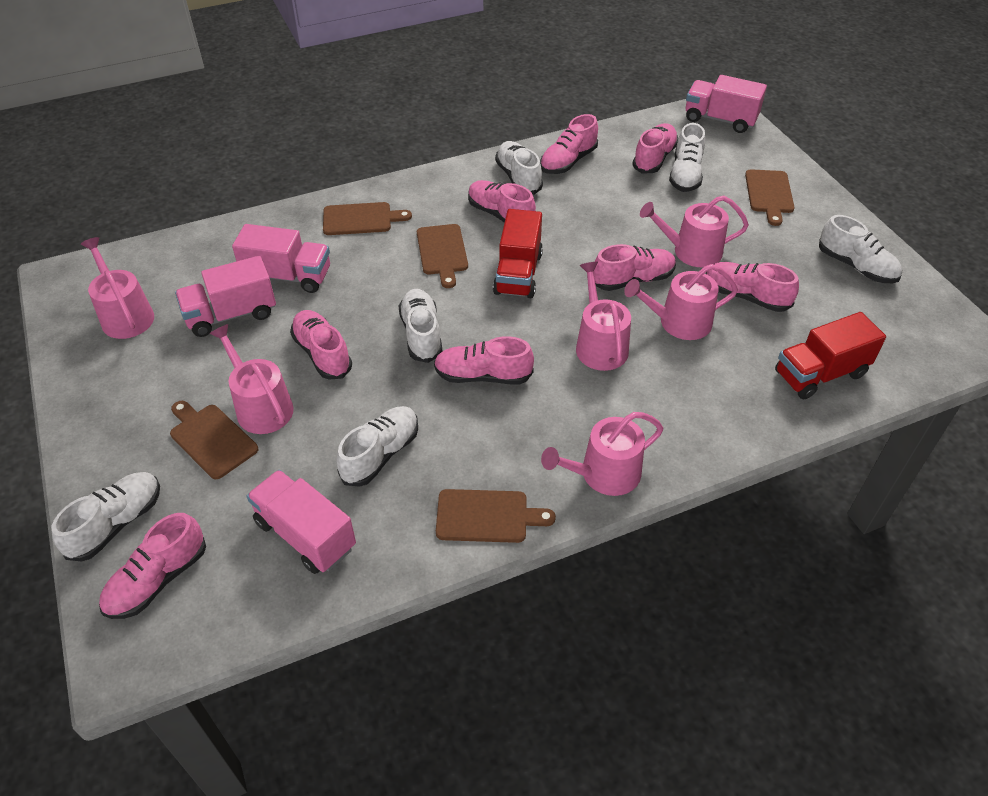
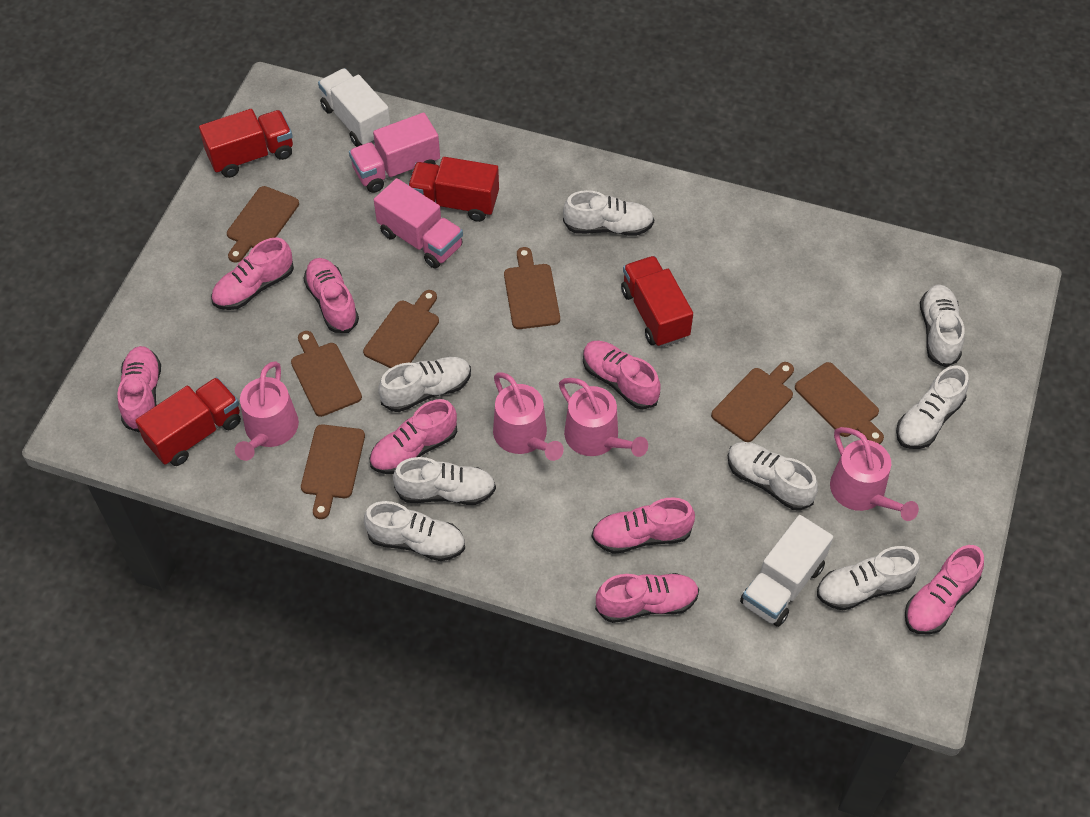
brown cutting board: 5 -> 7
pink truck: 4 -> 2
pink watering can: 6 -> 4
red truck: 2 -> 4
white shoe: 6 -> 8
white truck: 0 -> 2

